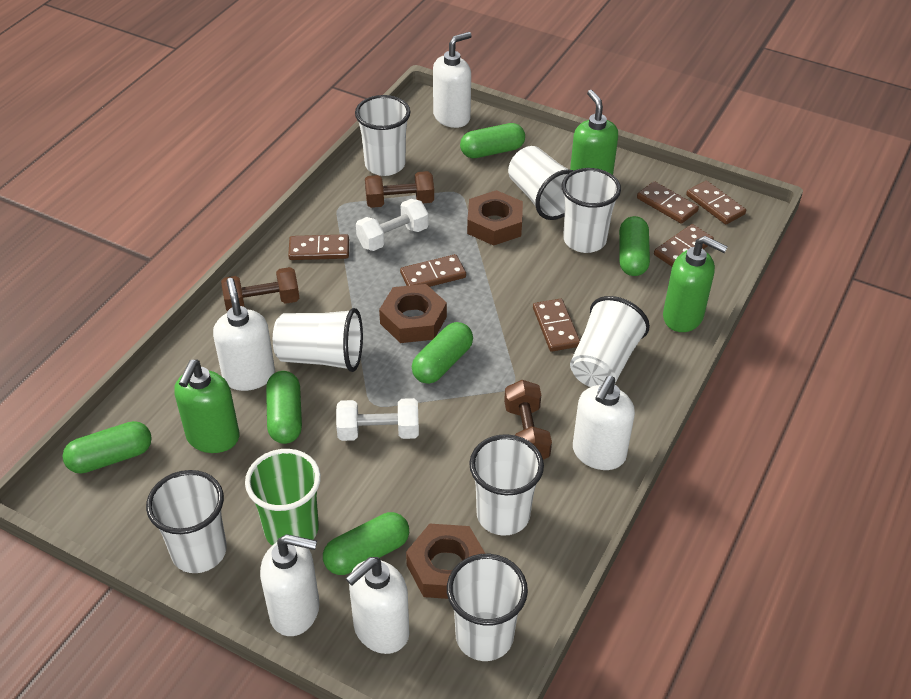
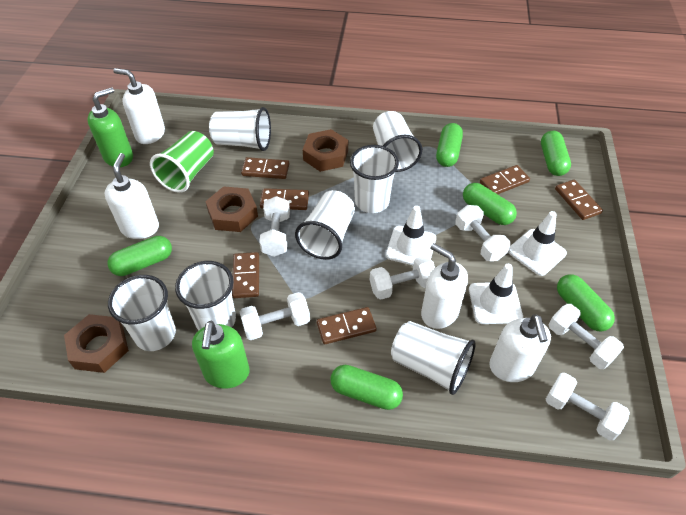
brown dumbbell: 3 -> 0
green soap dispenser: 3 -> 2
white cup: 8 -> 7
white dumbbell: 2 -> 6
white soap dispenser: 5 -> 4
white traffic cone: 0 -> 3

